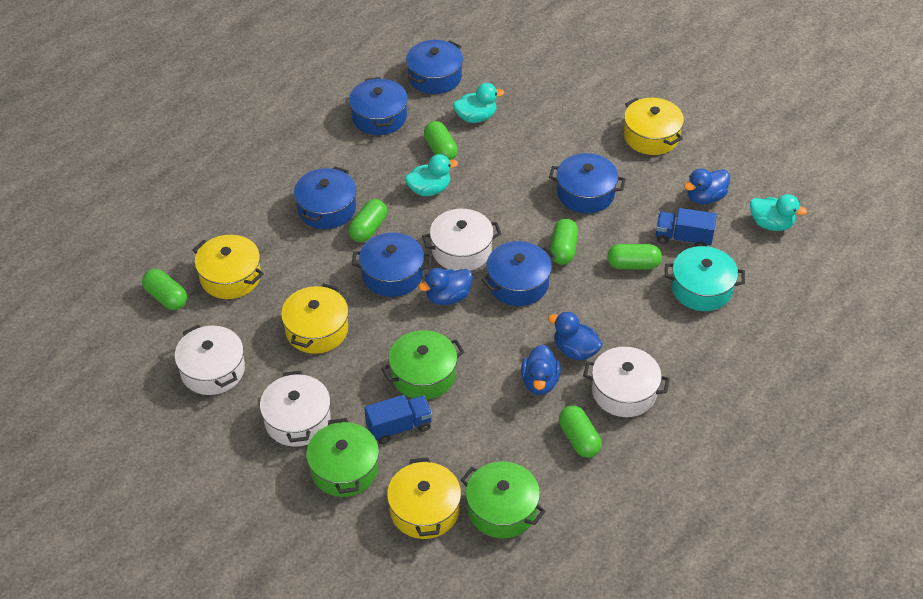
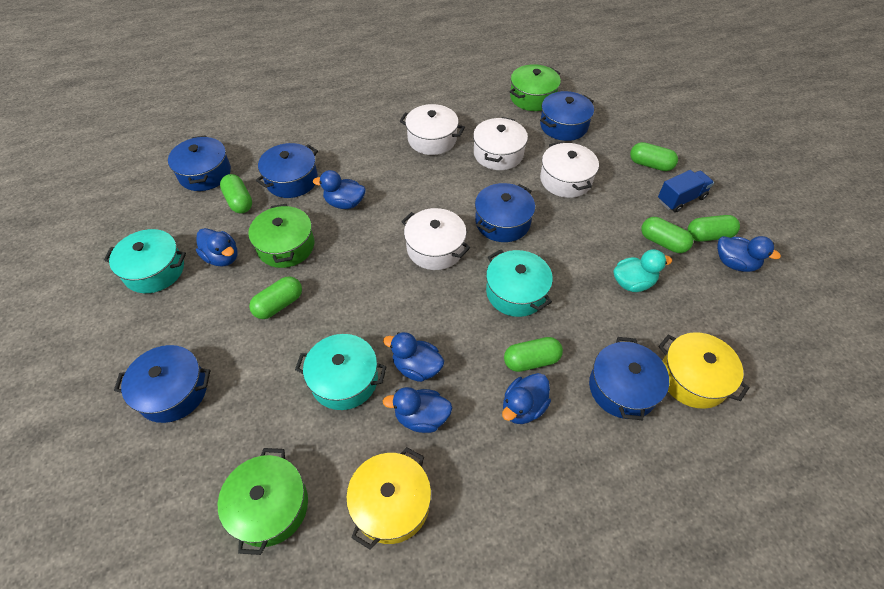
blue duck: 4 -> 6
blue truck: 2 -> 1
turquoise duck: 3 -> 1
turquoise pot: 1 -> 3
yellow pot: 4 -> 2

